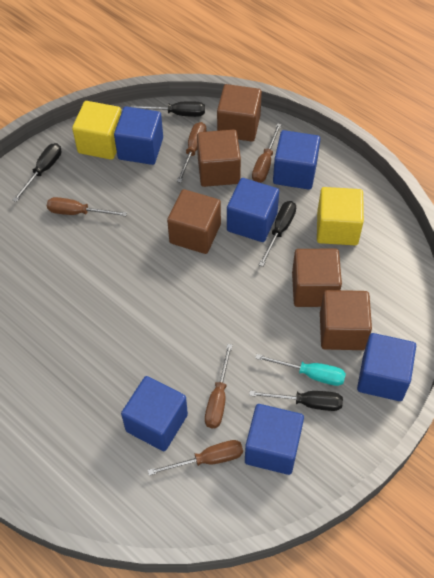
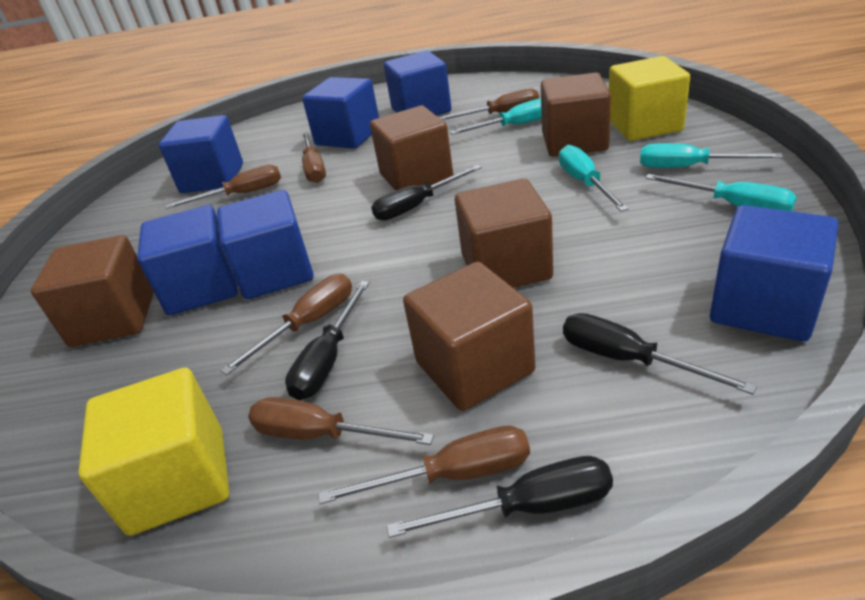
brown screwdriver: 5 -> 6
turquoise screwdriver: 1 -> 4

